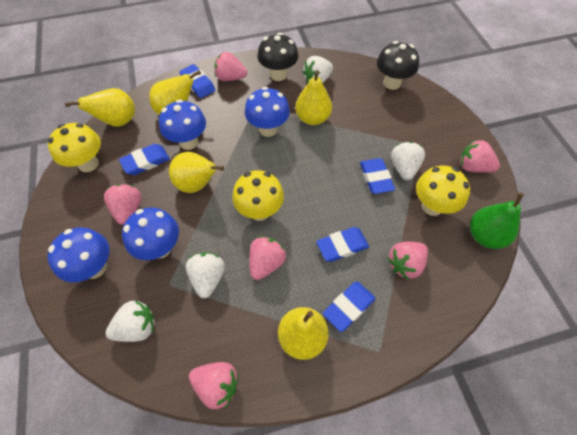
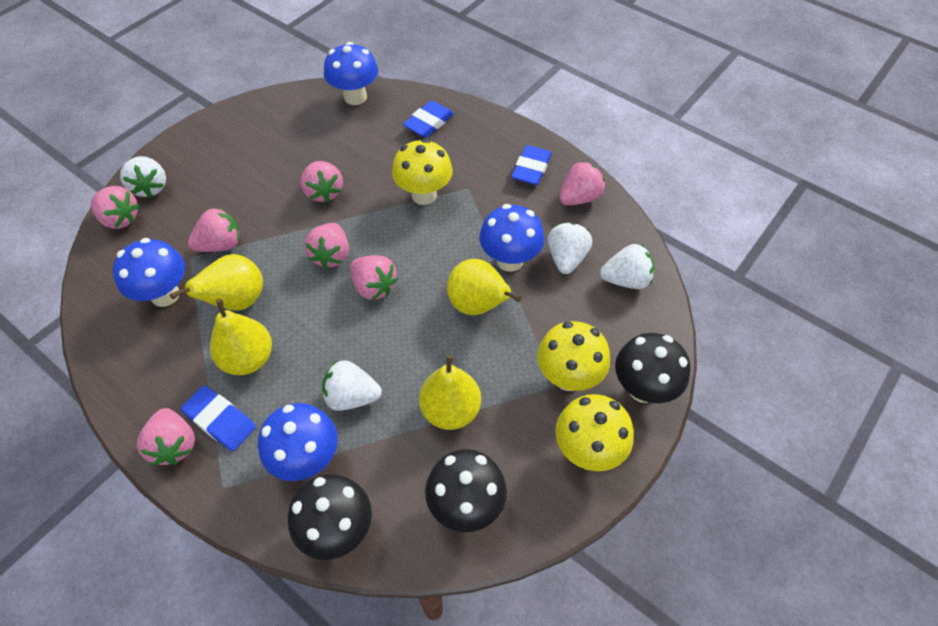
black mushroom: 2 -> 3
blue eraser: 5 -> 3
green pear: 1 -> 0
pink strawberry: 6 -> 7
yellow pear: 5 -> 4

